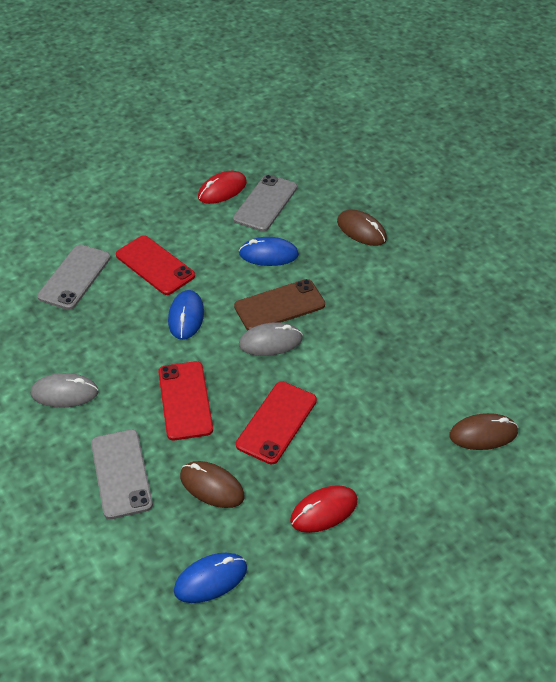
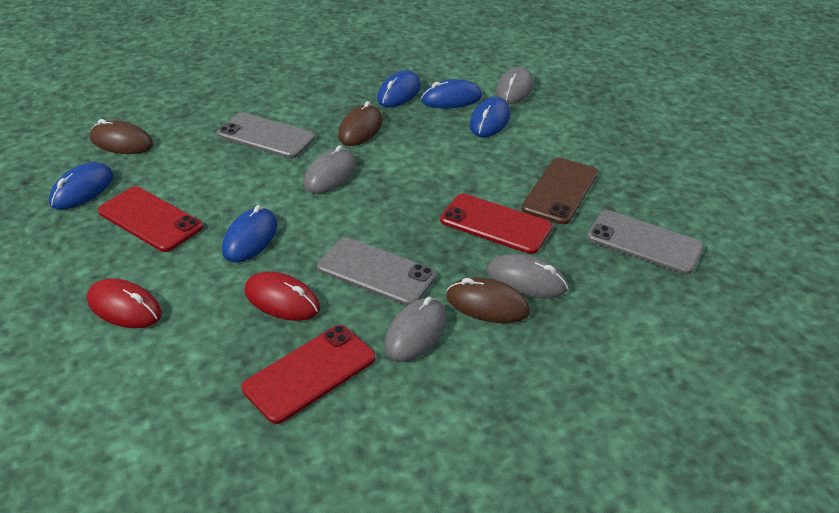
blue mouse: 3 -> 5
grey mouse: 2 -> 4

